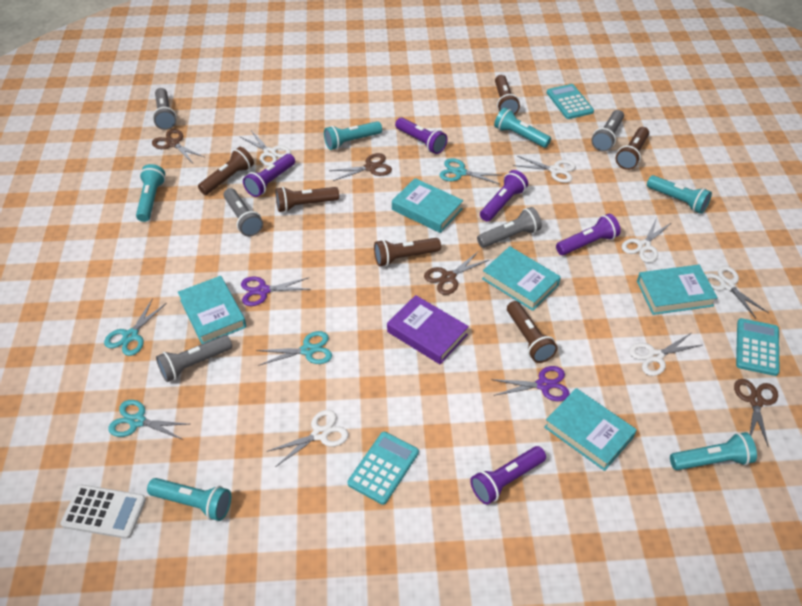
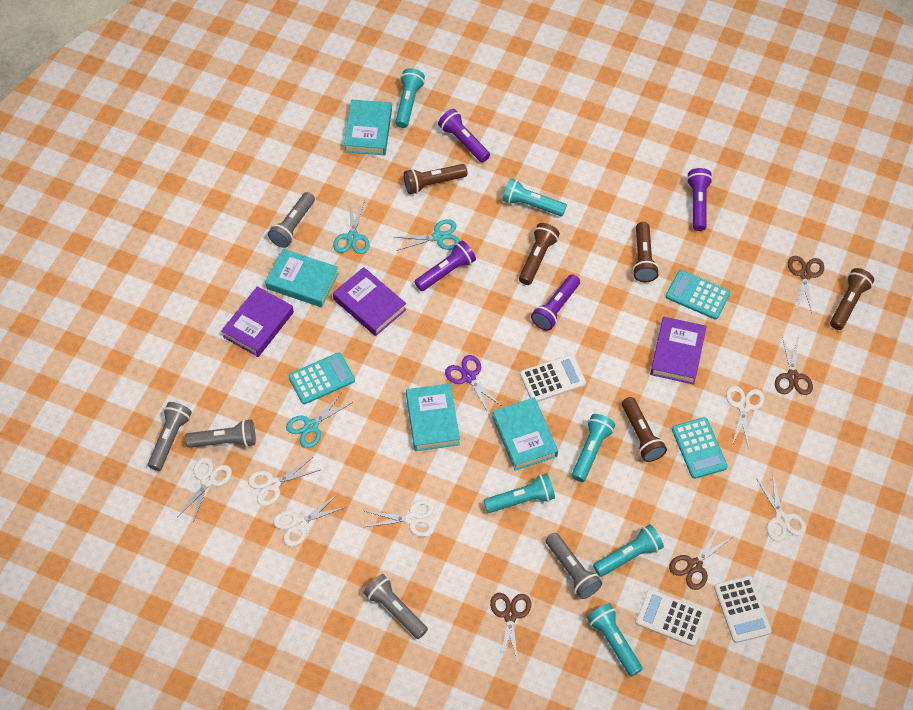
brown flashlight: 6 -> 5
purple book: 1 -> 3
purple flashlight: 5 -> 4
purple scissors: 2 -> 1
turquoise book: 5 -> 4
turquoise scissors: 4 -> 3
white calculator: 1 -> 3

